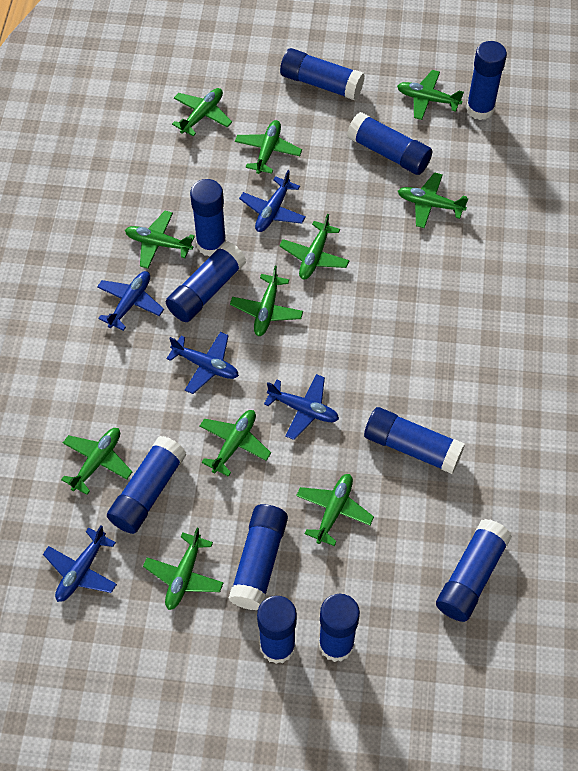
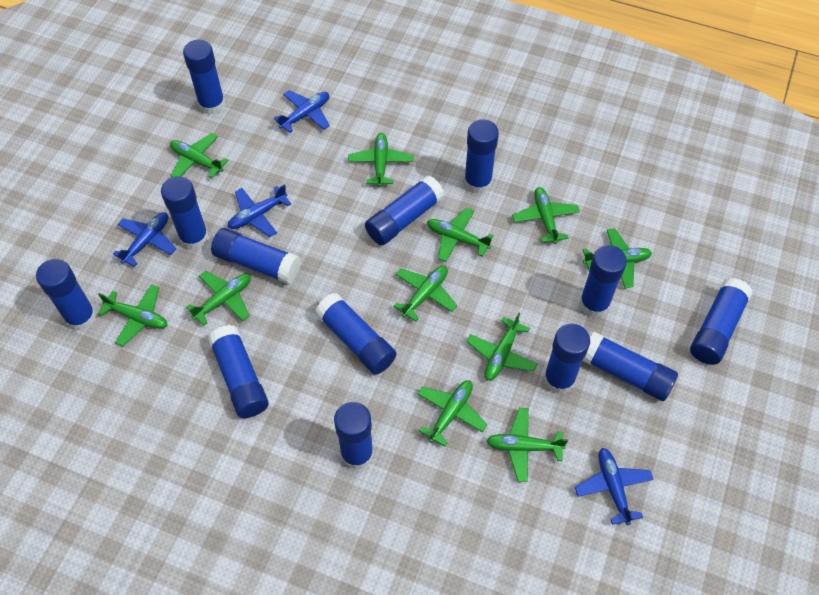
blue glue stick: 11 -> 13
blue plane: 5 -> 4

